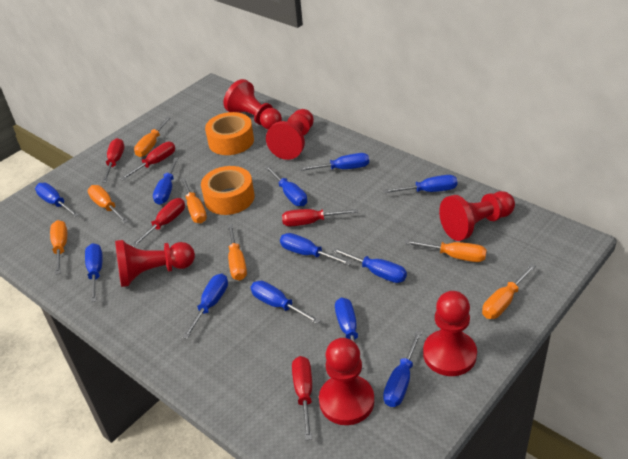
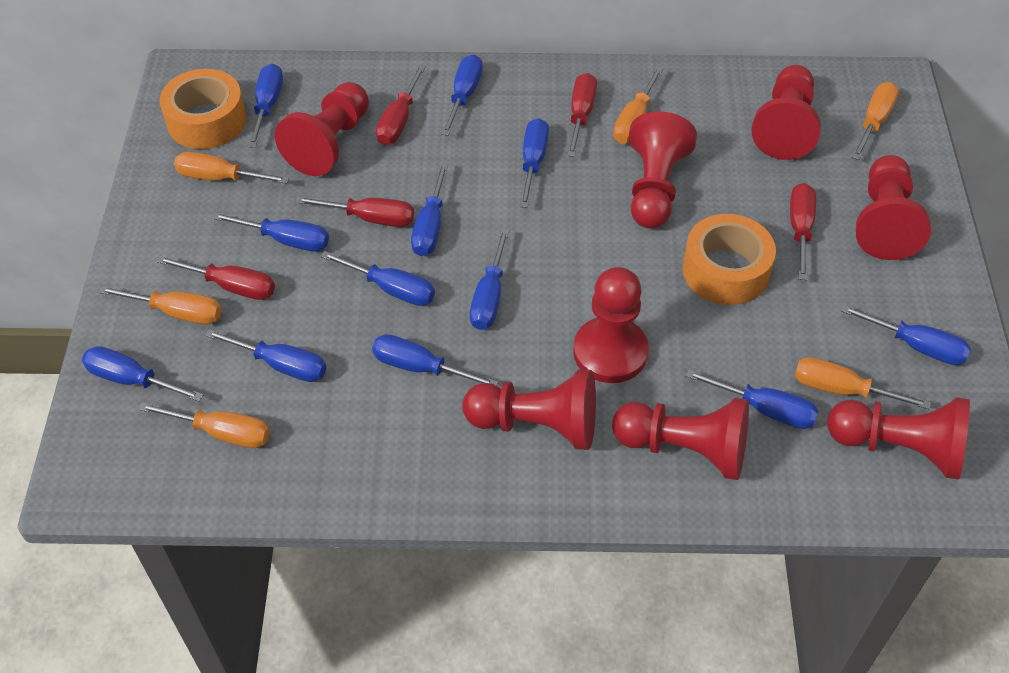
orange screwdriver: 7 -> 6
red pawn: 6 -> 8

